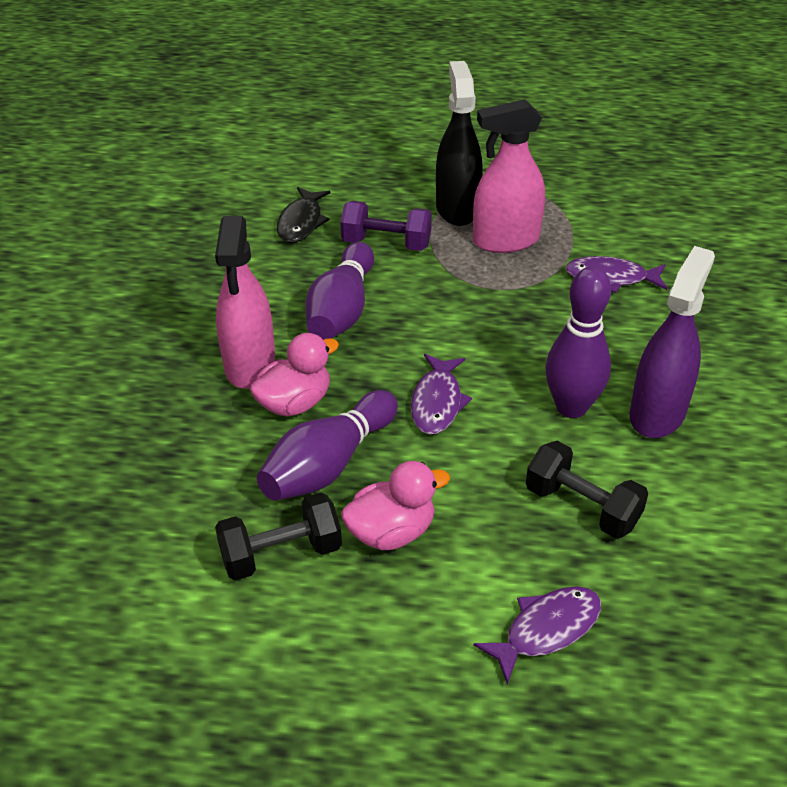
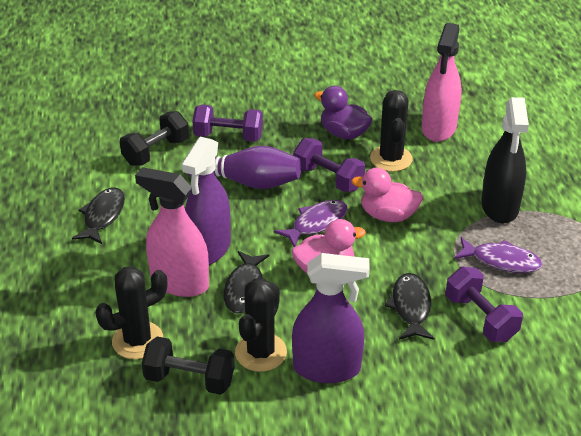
black cactus: 0 -> 3
black fish: 1 -> 3
purple bowling pin: 3 -> 1
purple duck: 0 -> 1
purple dumbbell: 1 -> 3
purple fish: 3 -> 2
purple spray bottle: 1 -> 2

